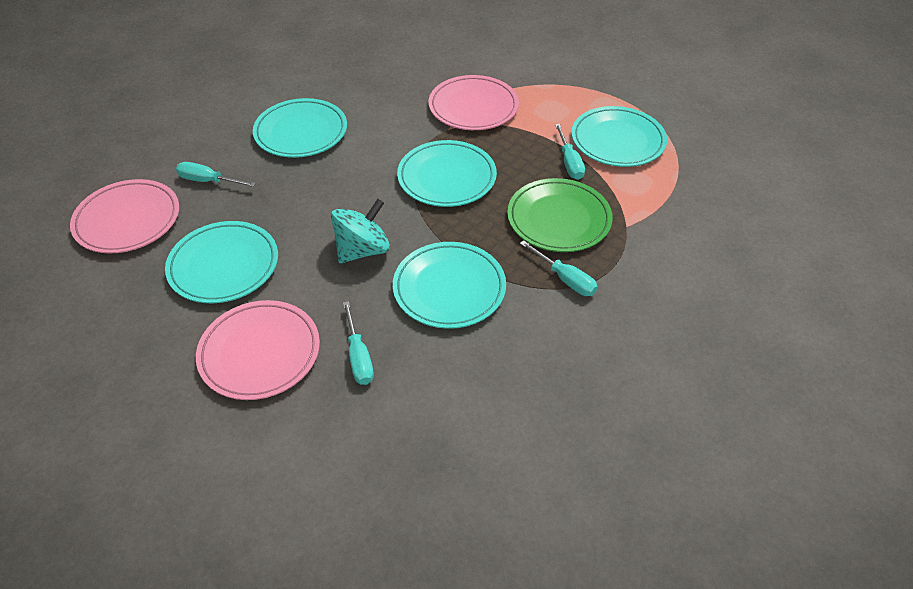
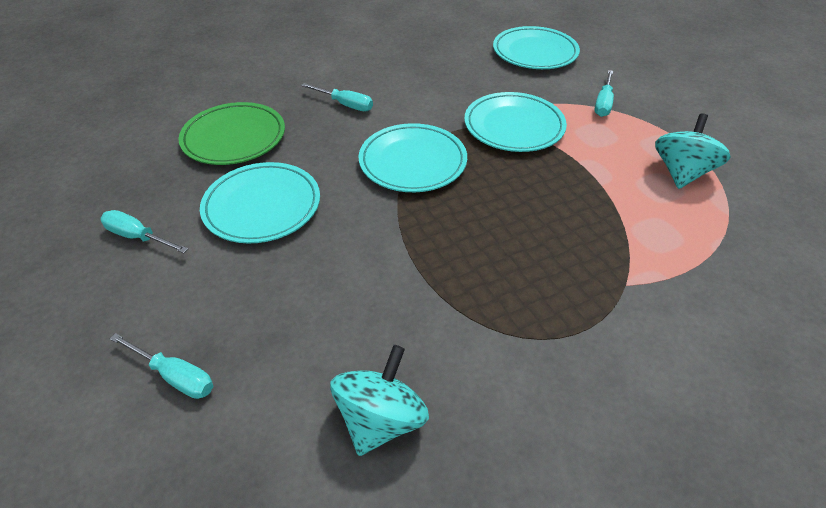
pink plate: 3 -> 0
turquoise plate: 5 -> 4
turquoise spinning top: 1 -> 2

